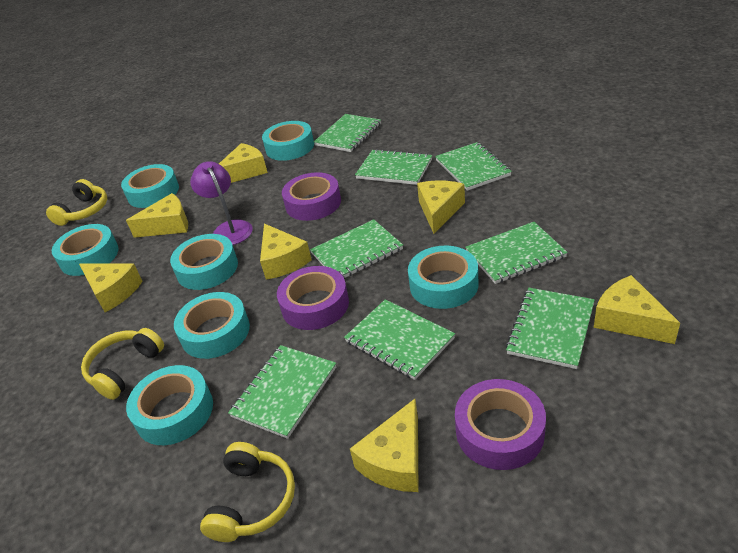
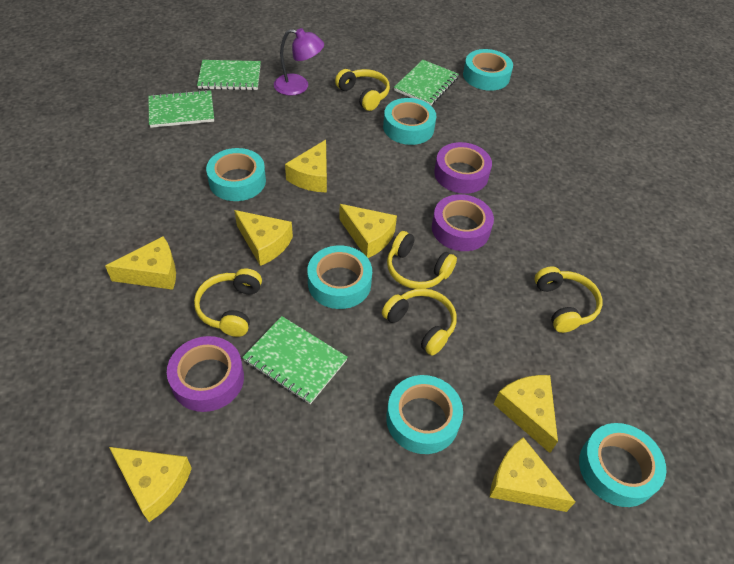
green notebook: 8 -> 4
turquoise tape: 7 -> 6
yellow headphones: 3 -> 5

